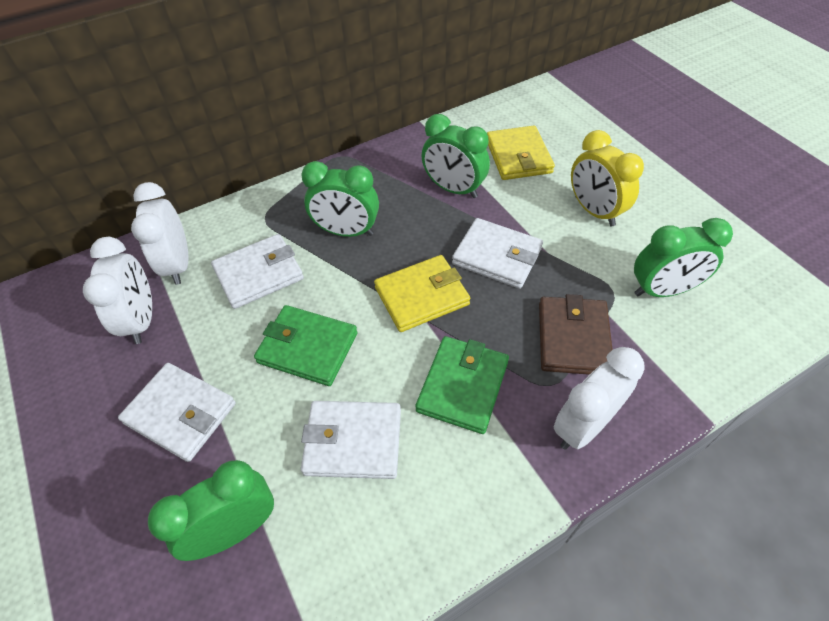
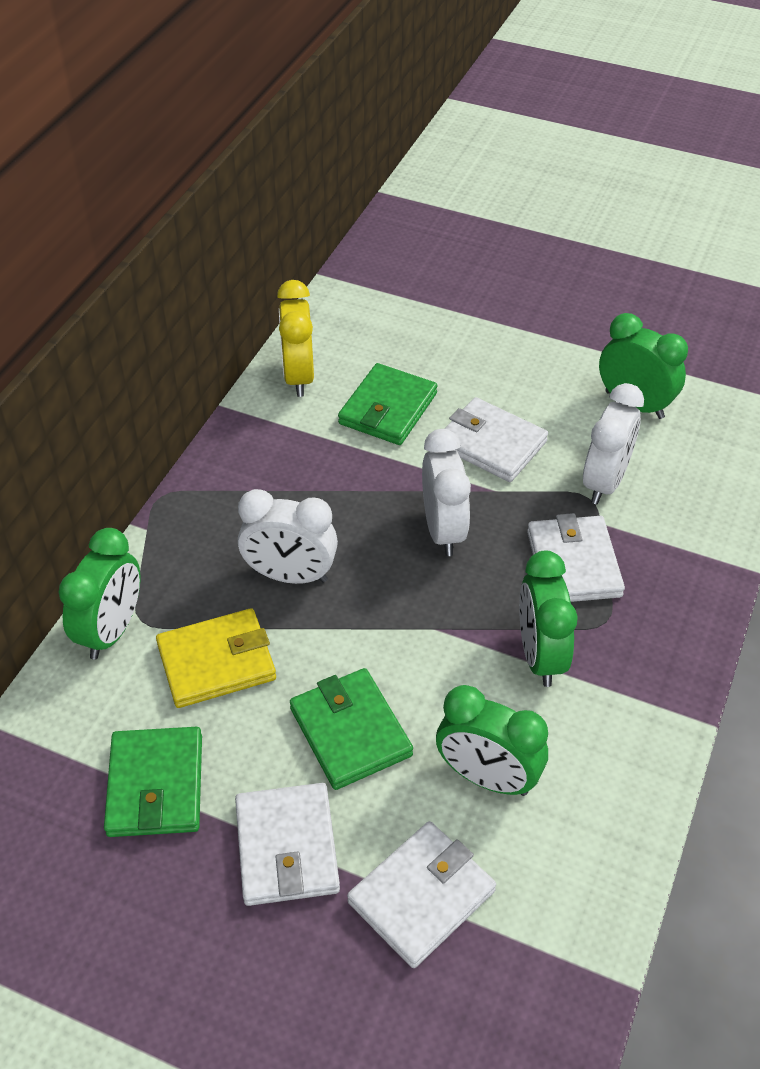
brown wallet: 1 -> 0
green wallet: 2 -> 3
yellow wallet: 2 -> 1

